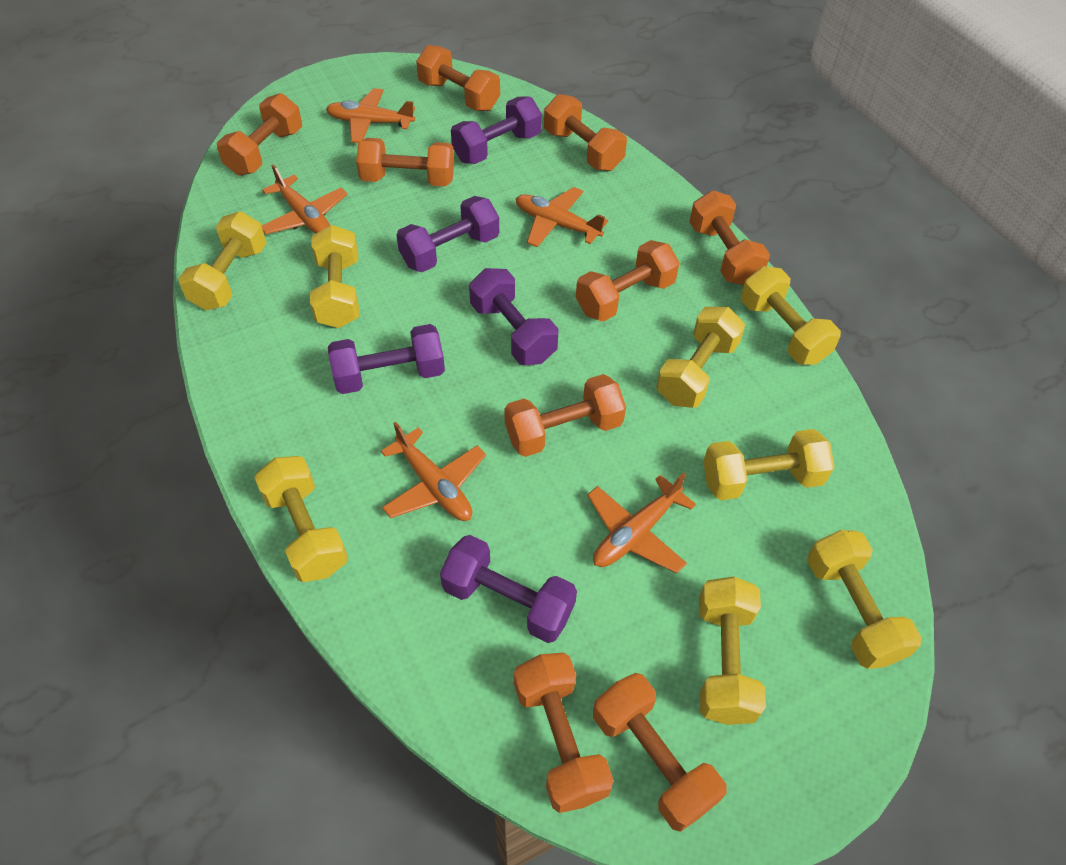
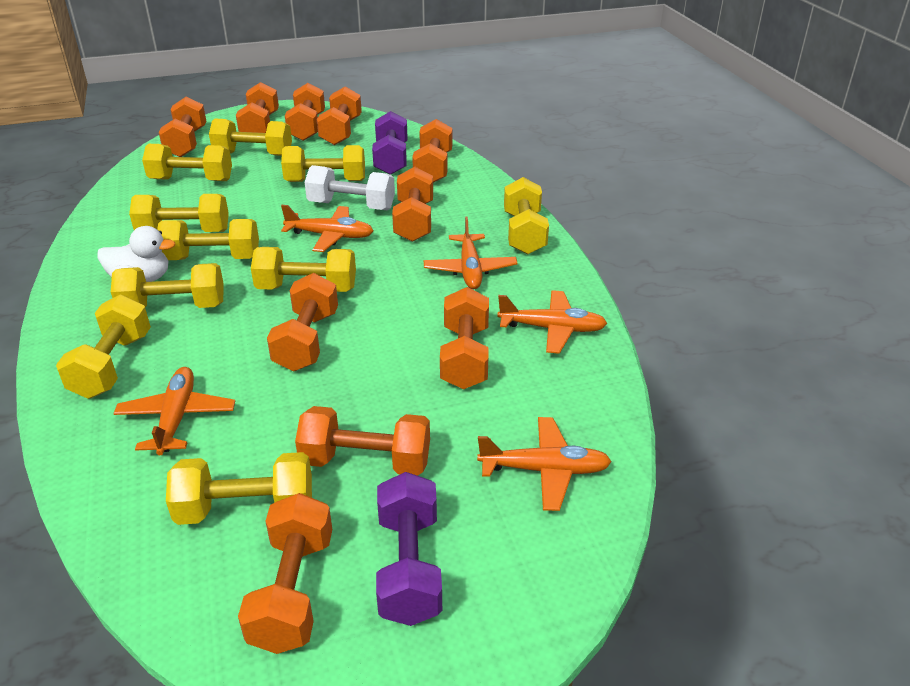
orange dumbbell: 9 -> 10
purple dumbbell: 5 -> 2
white duck: 0 -> 1
white dumbbell: 0 -> 1
yellow dumbbell: 8 -> 10

